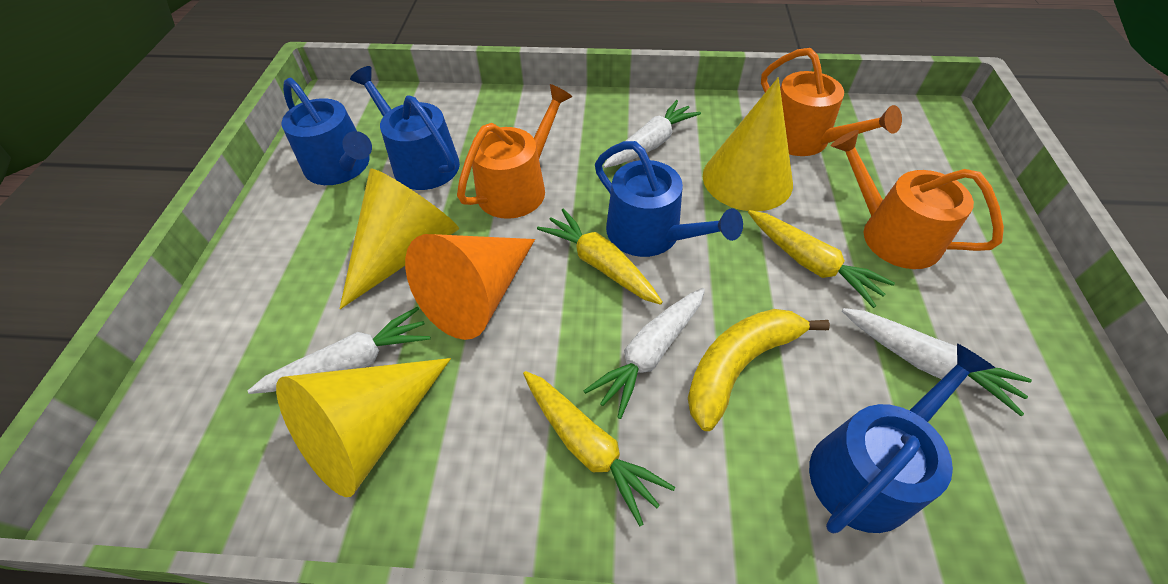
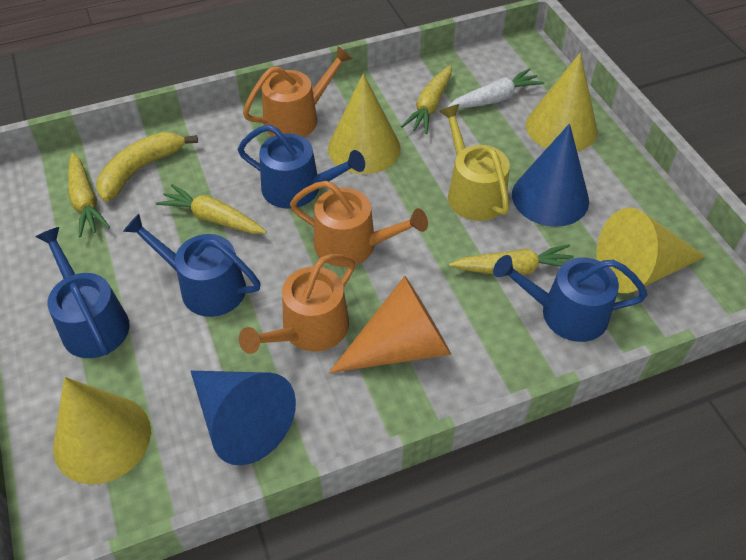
blue cone: 0 -> 2
white carrot: 4 -> 1
yellow carrot: 3 -> 4
yellow cone: 3 -> 4
yellow watering can: 0 -> 1

